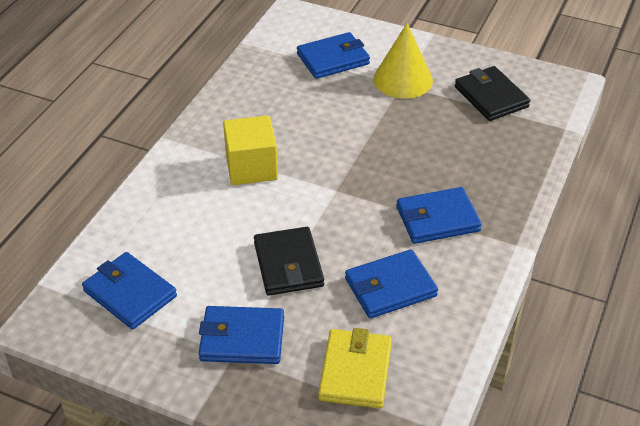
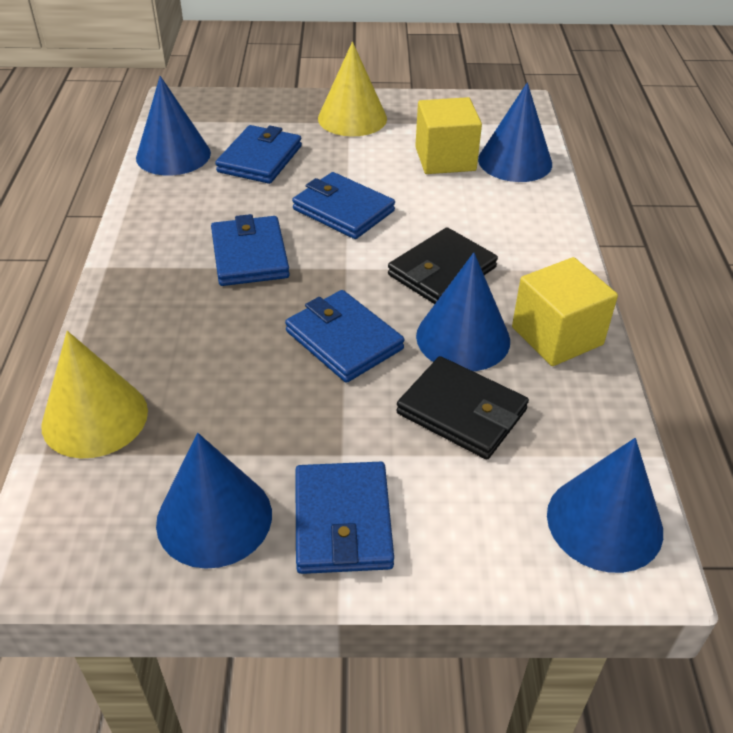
blue cone: 0 -> 5
yellow cone: 1 -> 2
yellow cube: 1 -> 2
yellow wallet: 1 -> 0

